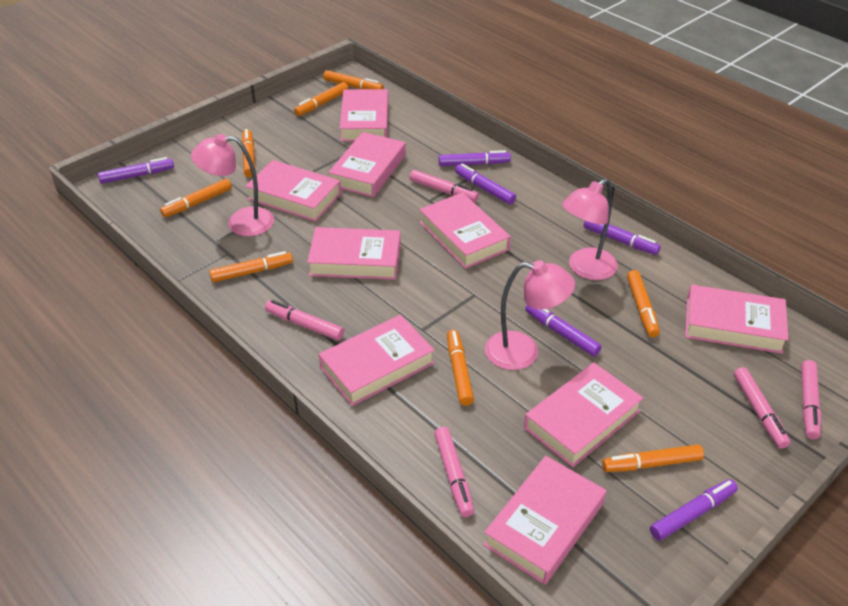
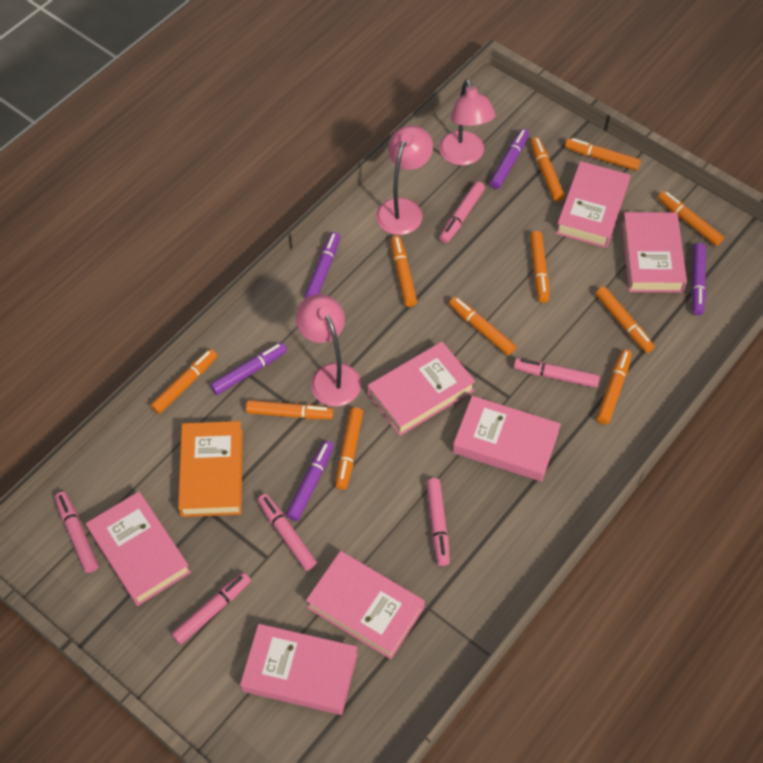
orange book: 0 -> 1
orange marker: 8 -> 11
pink book: 9 -> 7
pink marker: 5 -> 6
purple marker: 6 -> 5

